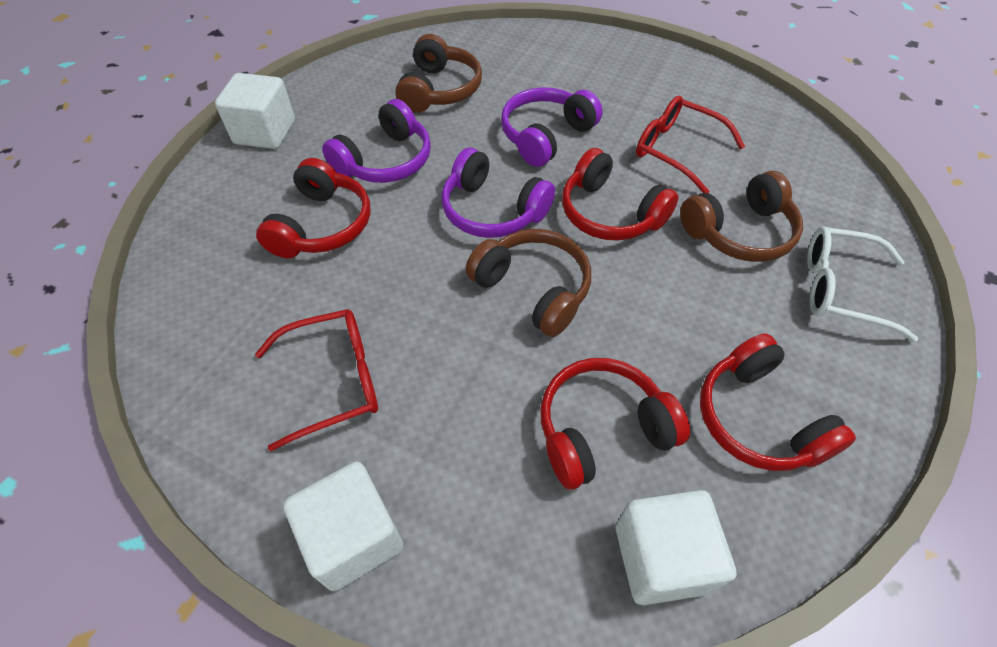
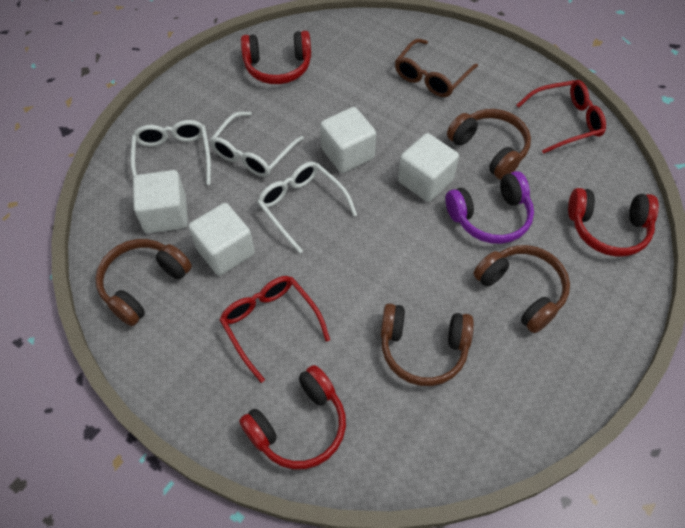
brown glasses: 0 -> 1
brown headphones: 3 -> 4
purple headphones: 3 -> 1
red headphones: 4 -> 3
white cube: 3 -> 4
white glasses: 1 -> 3

